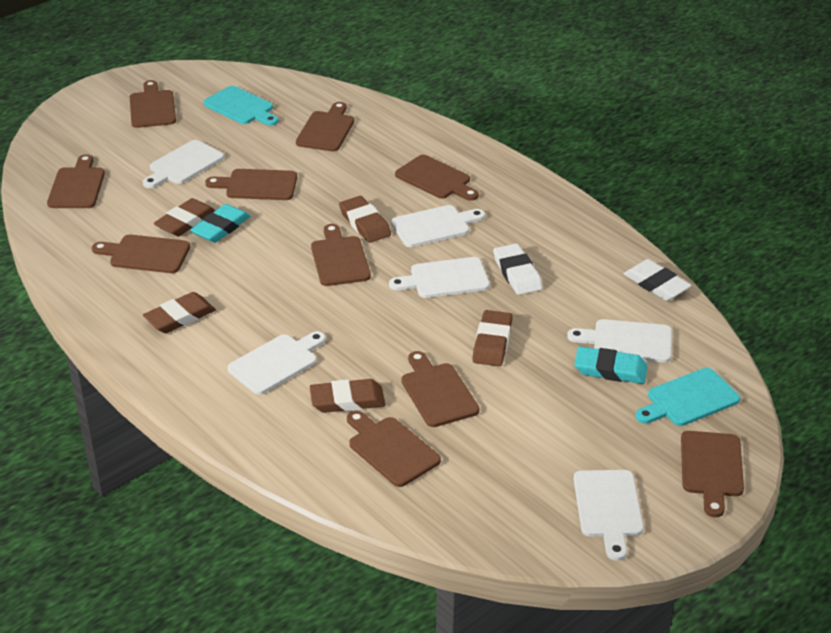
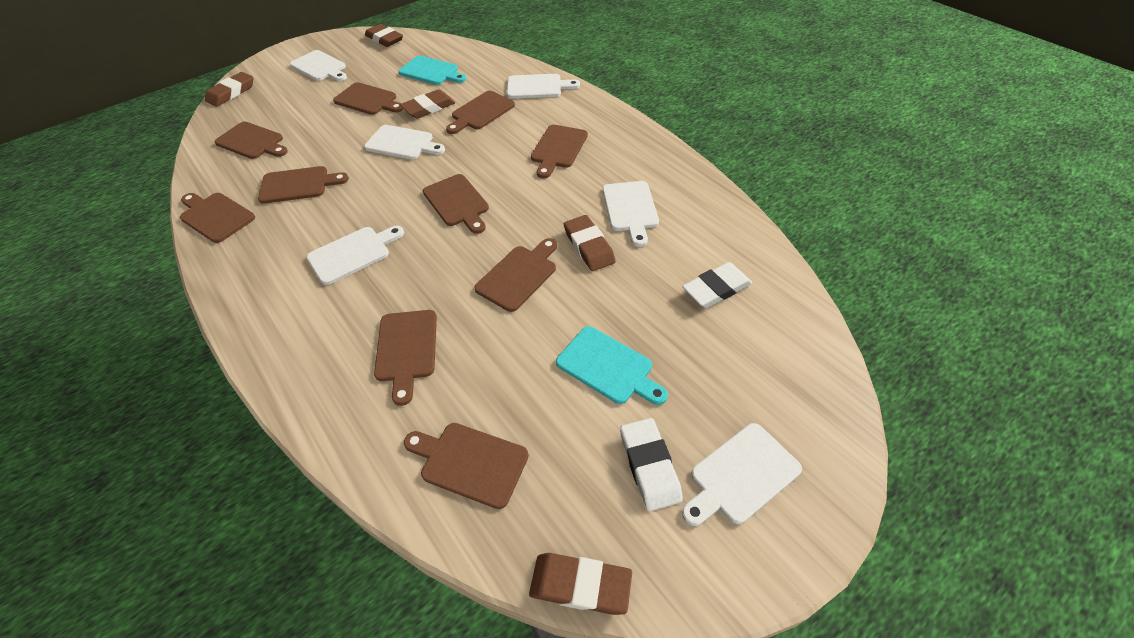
turquoise eraser: 2 -> 0

